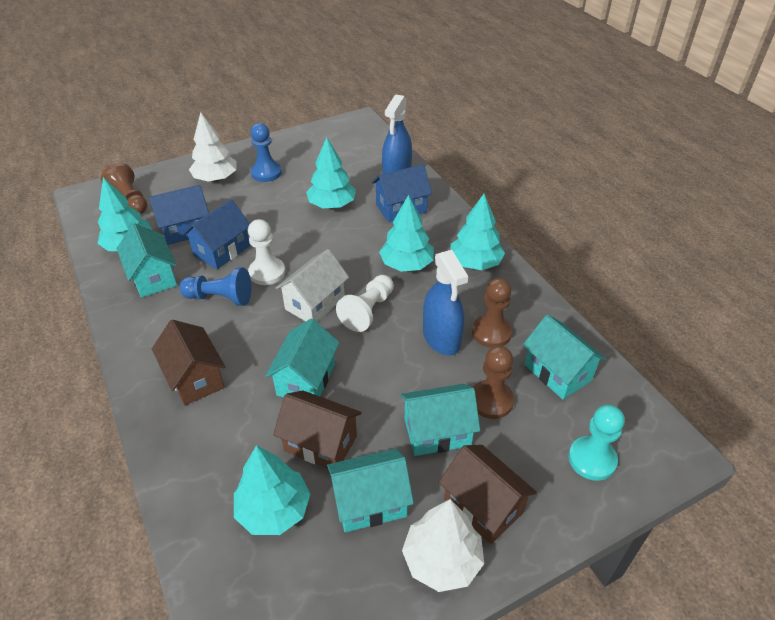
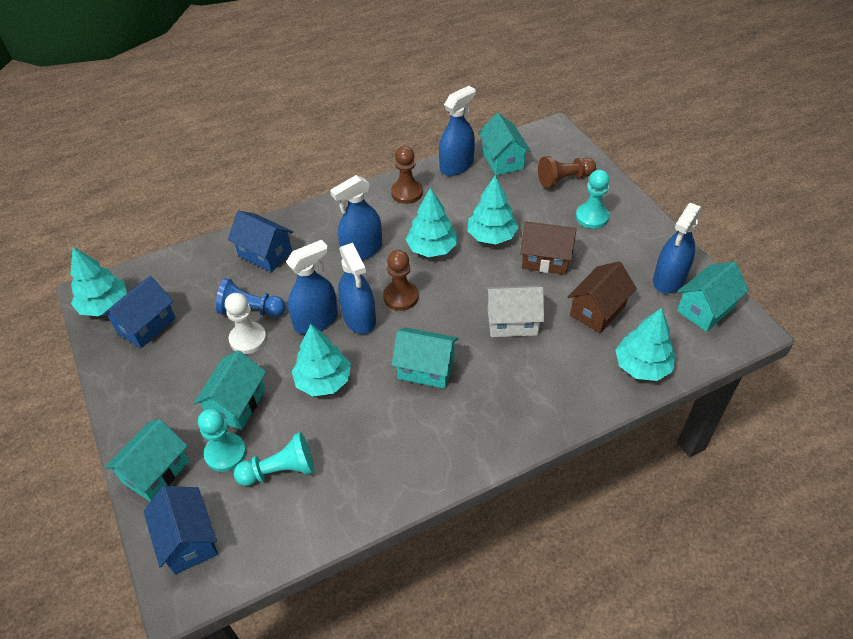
blue pawn: 2 -> 1
blue spray bottle: 2 -> 5
brown house: 3 -> 2
turquoise pawn: 1 -> 3
white pawn: 2 -> 1
white tree: 2 -> 0

